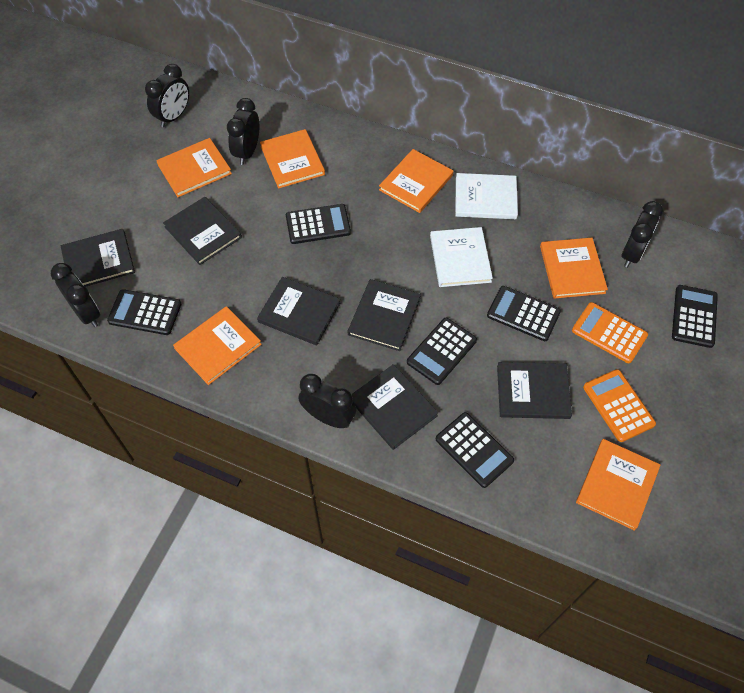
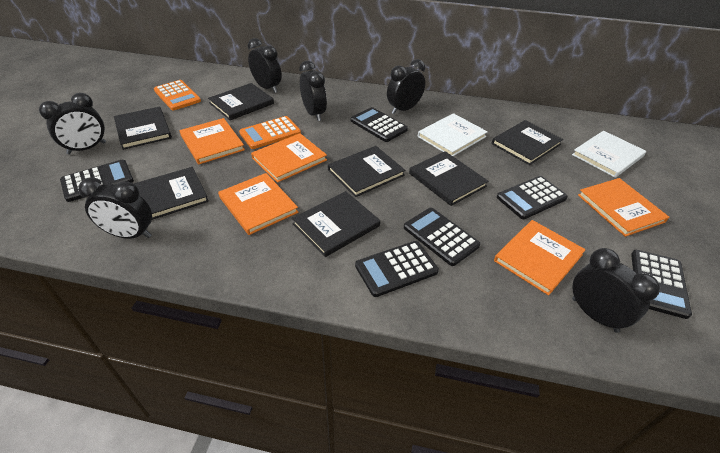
black book: 6 -> 7
black clock: 5 -> 6
orange book: 6 -> 5

